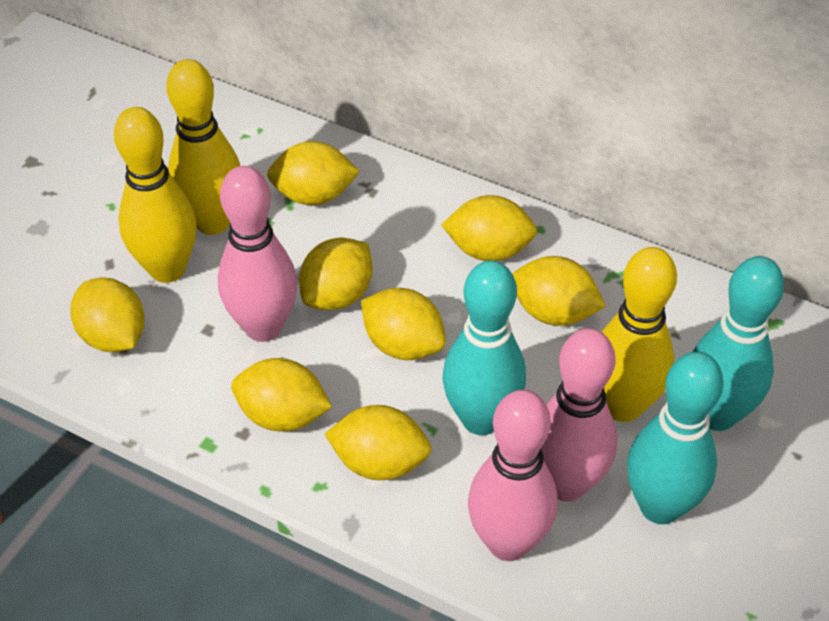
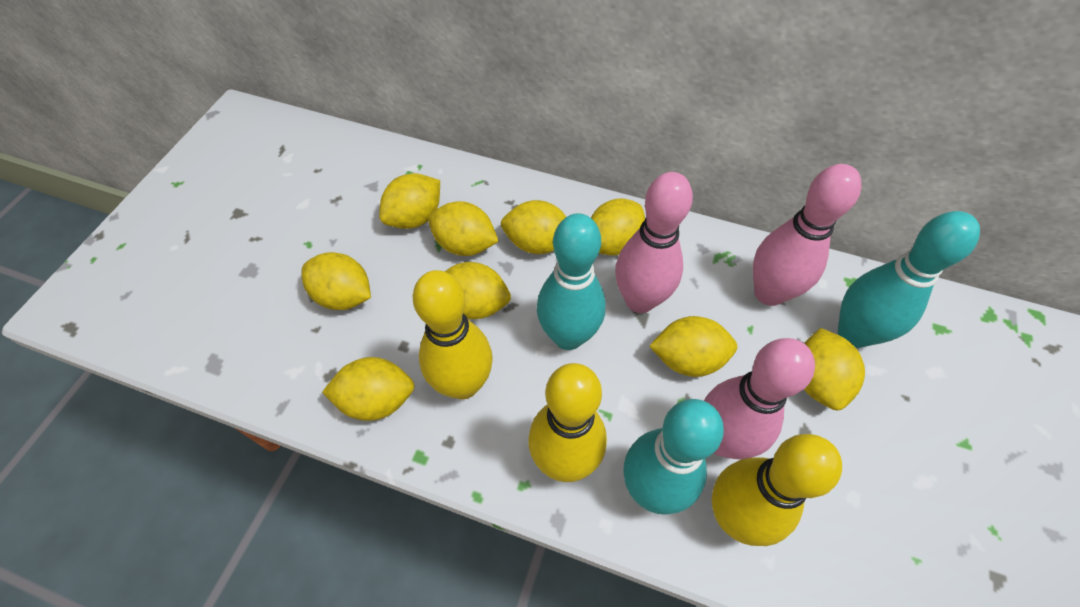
yellow lemon: 8 -> 9

